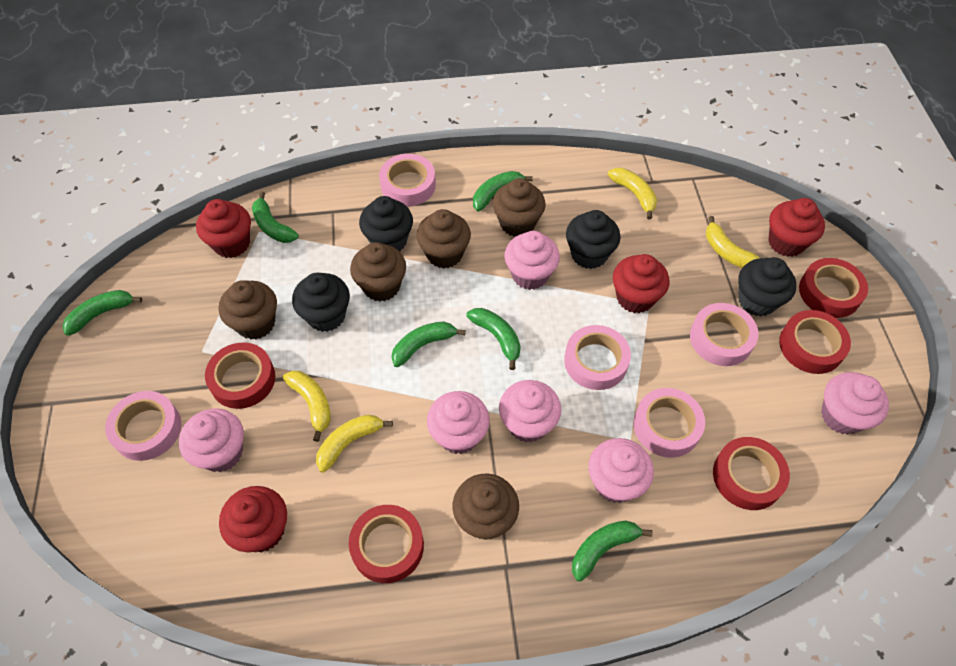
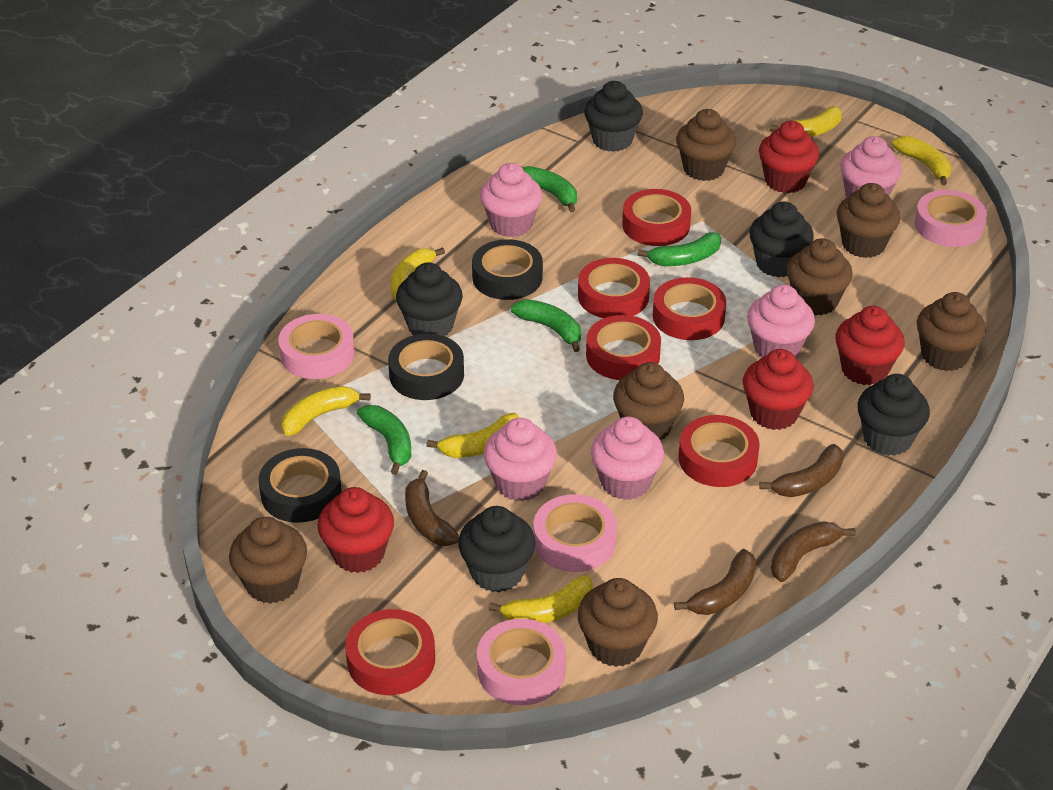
black cupcake: 4 -> 5
black tape: 0 -> 3
brown banana: 0 -> 4
brown cupcake: 5 -> 7
green banana: 6 -> 4
pink cupcake: 6 -> 5
pink tape: 5 -> 4
red tape: 5 -> 6
yellow banana: 4 -> 6

